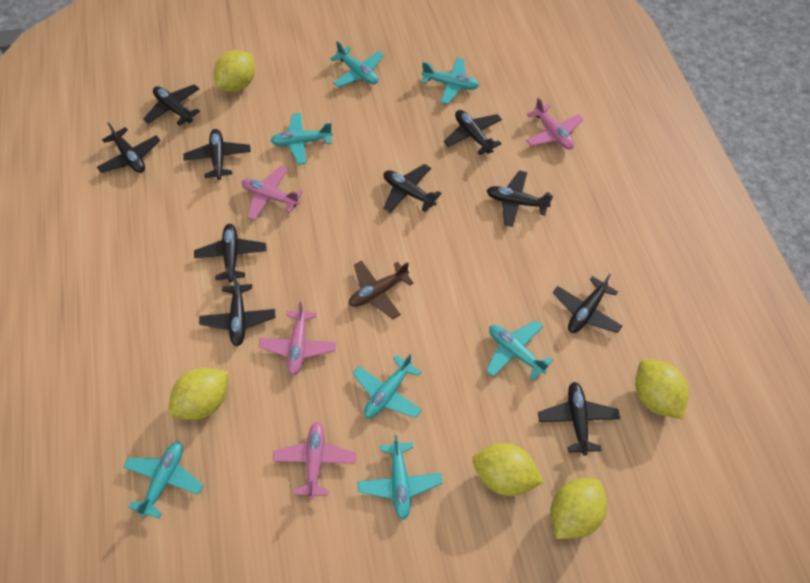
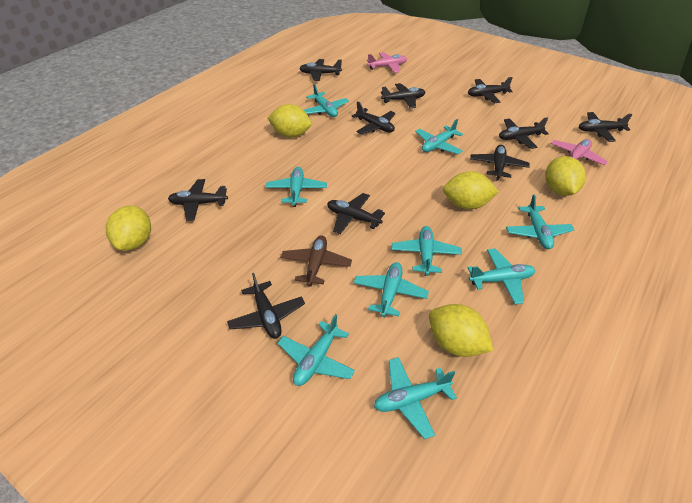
pink plane: 4 -> 2
turquoise plane: 7 -> 9

